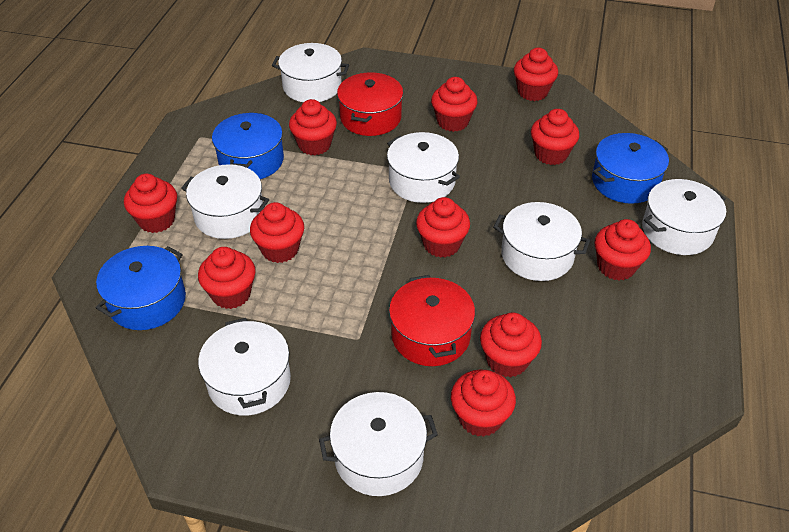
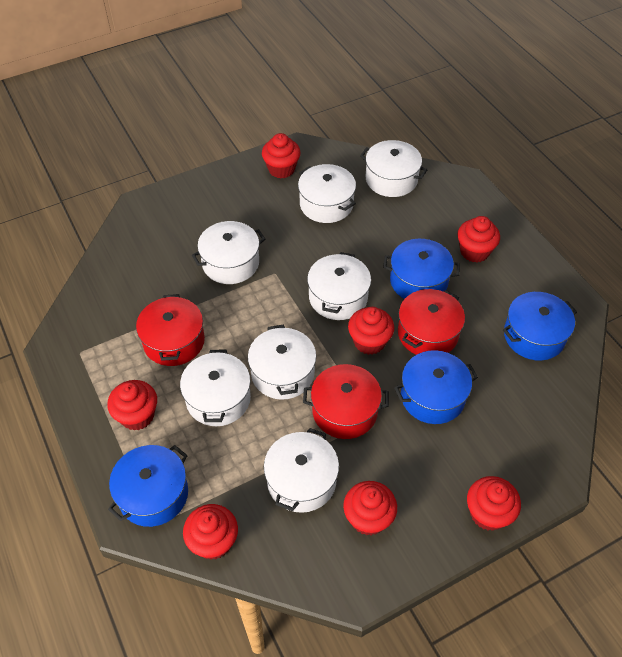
blue pot: 3 -> 4
red cupcake: 11 -> 7
red pot: 2 -> 3

